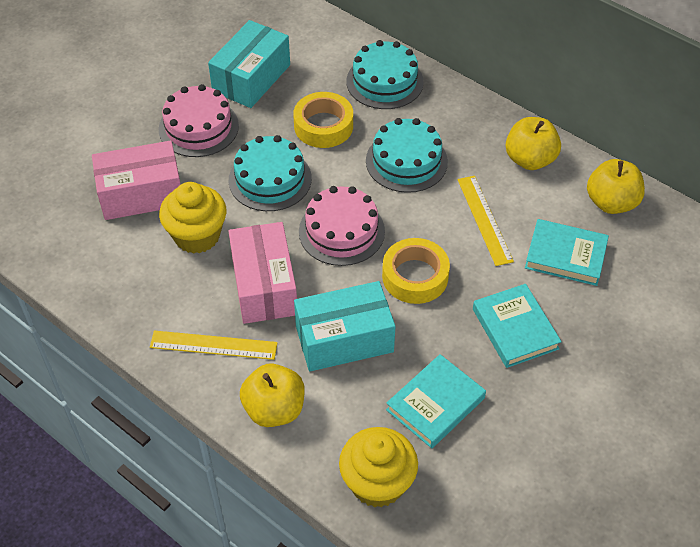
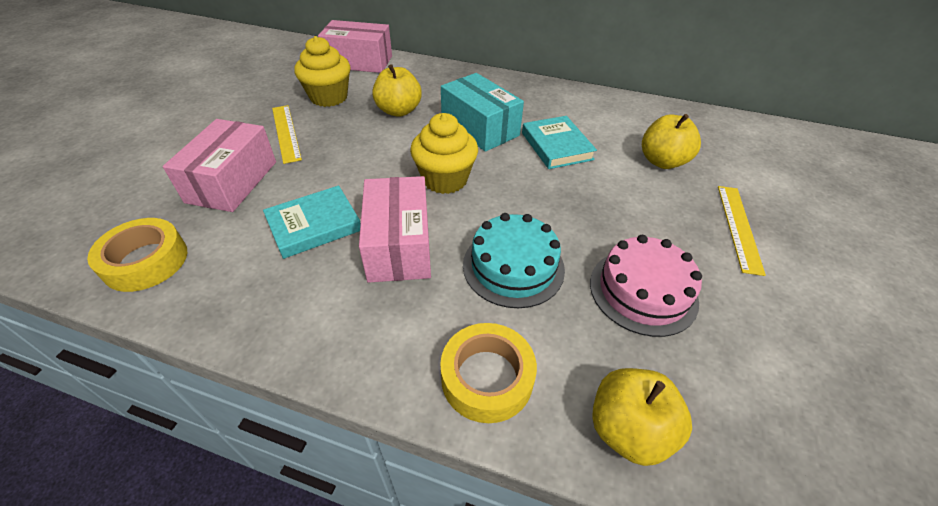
pink box: 2 -> 3
pink cake: 2 -> 1
turquoise book: 3 -> 2
turquoise box: 2 -> 1
turquoise cake: 3 -> 1

